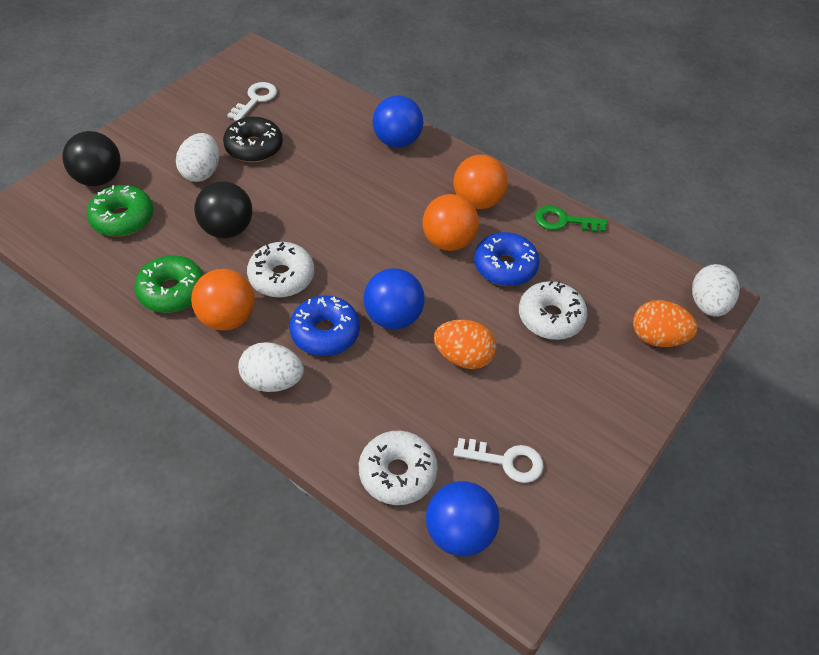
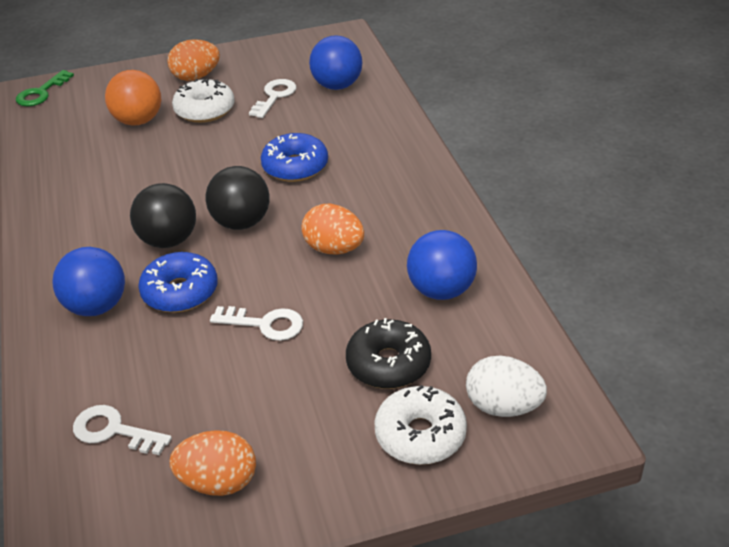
green donut: 2 -> 0
orange ball: 3 -> 1
orange egg: 2 -> 3
white donut: 3 -> 2
white egg: 3 -> 1
white key: 2 -> 3

